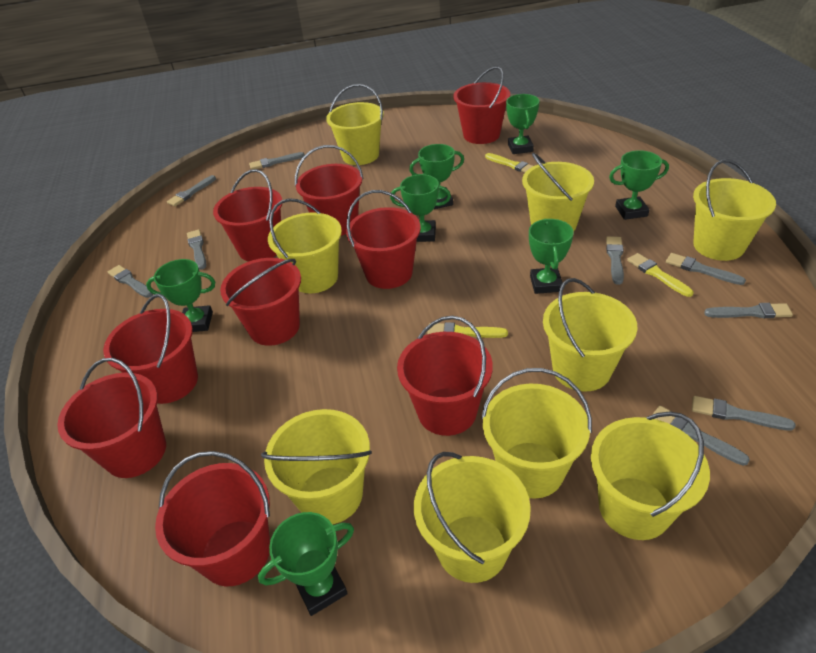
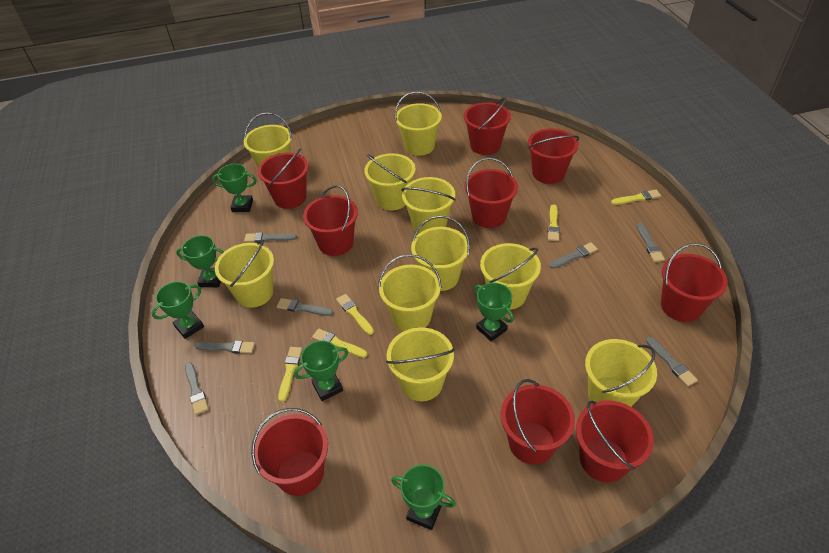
green trophy: 7 -> 6
grey brush: 9 -> 7
yellow brush: 3 -> 5
yellow bucket: 9 -> 10

